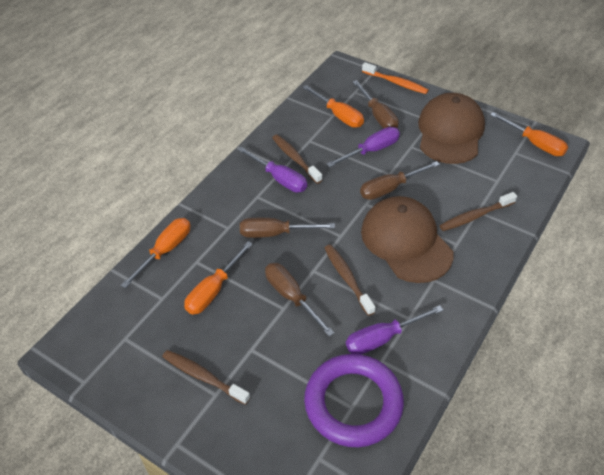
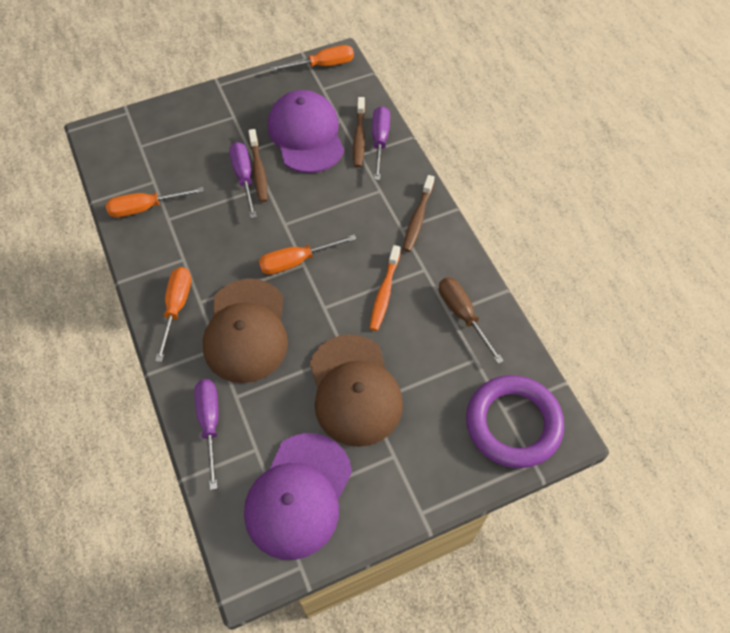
brown screwdriver: 4 -> 1
brown toothbrush: 4 -> 3
purple cap: 0 -> 2

